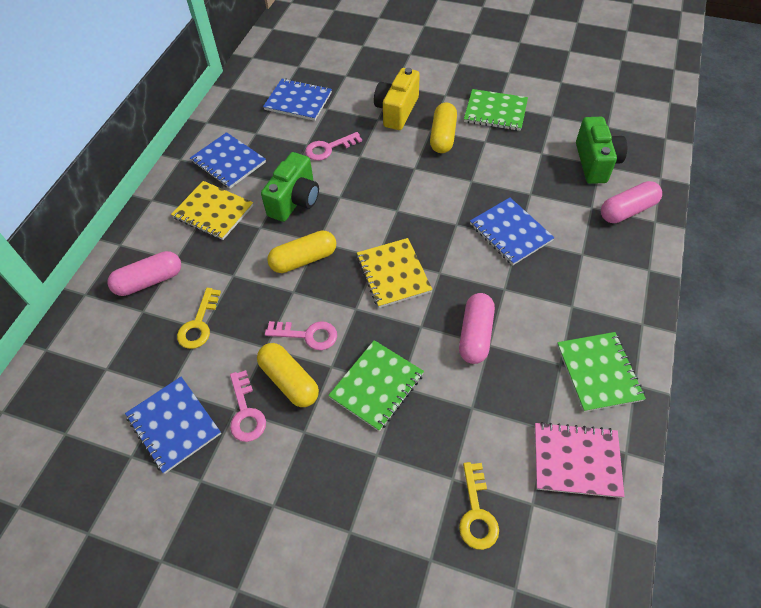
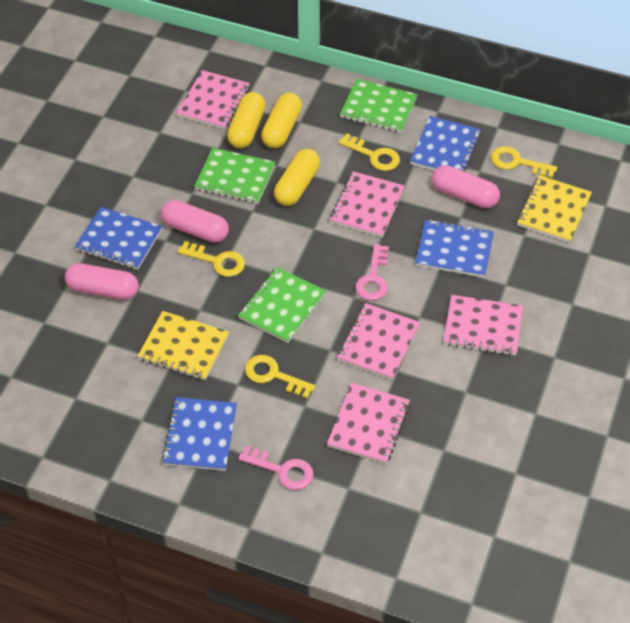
green camera: 2 -> 0
pink key: 3 -> 2
pink notebook: 1 -> 5
yellow camera: 1 -> 0
yellow key: 2 -> 4

